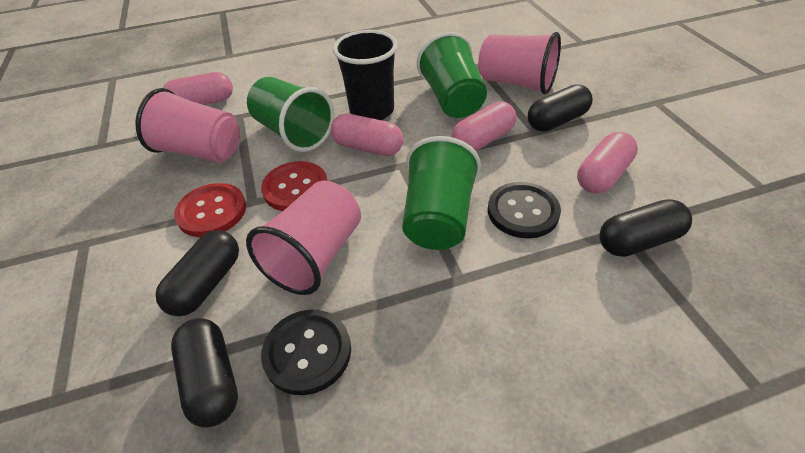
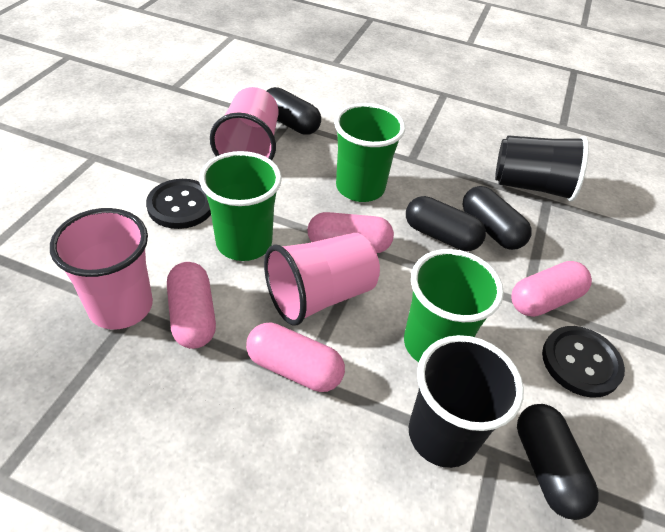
black cup: 1 -> 2
red button: 2 -> 0

